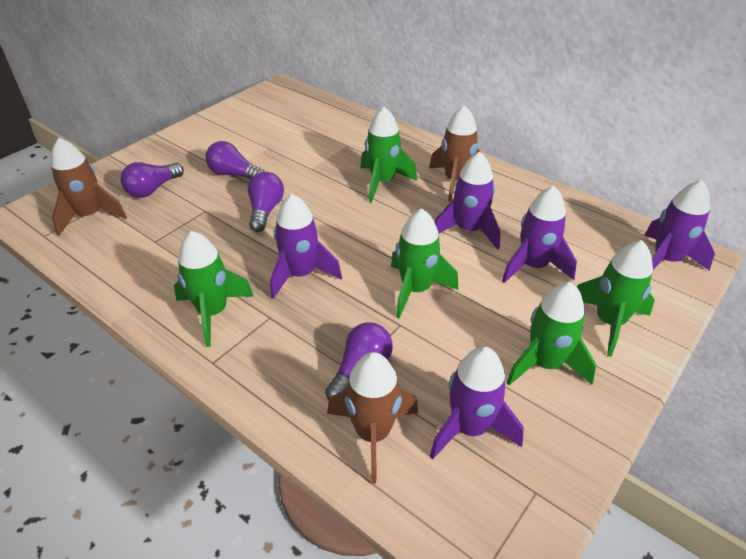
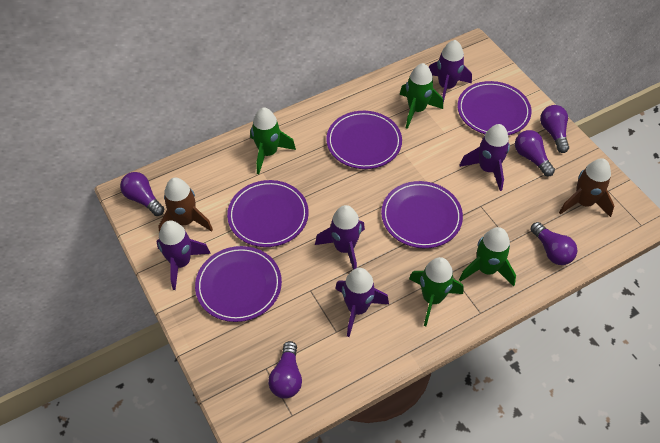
brown rocket: 3 -> 2
green rocket: 5 -> 4
purple light bulb: 4 -> 5
purple plate: 0 -> 5

